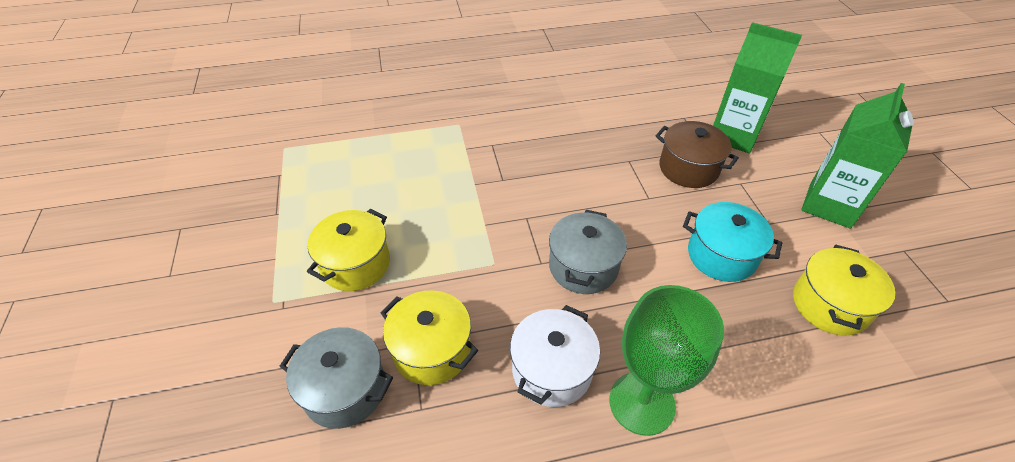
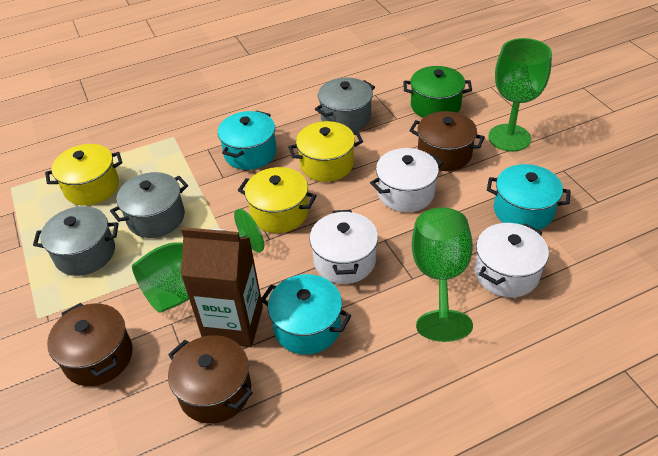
brown carton: 0 -> 1
brown pot: 1 -> 3
green carton: 2 -> 0
green goblet: 1 -> 3
green pot: 0 -> 1
grey pot: 2 -> 3
turquoise pot: 1 -> 3
white pot: 1 -> 3

